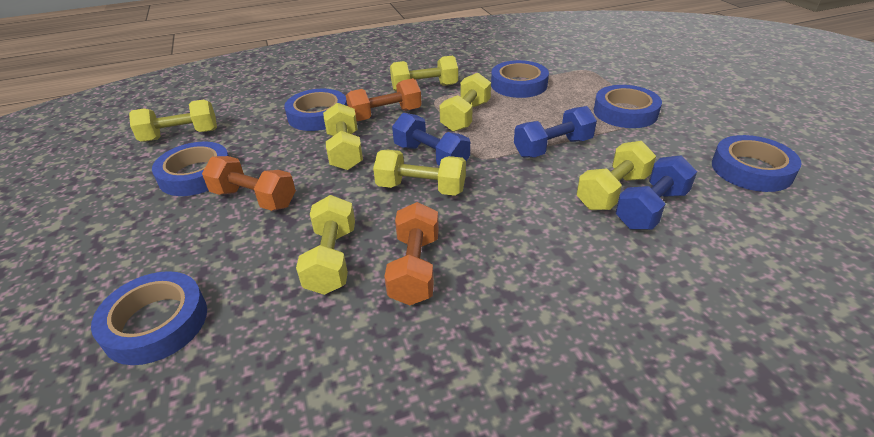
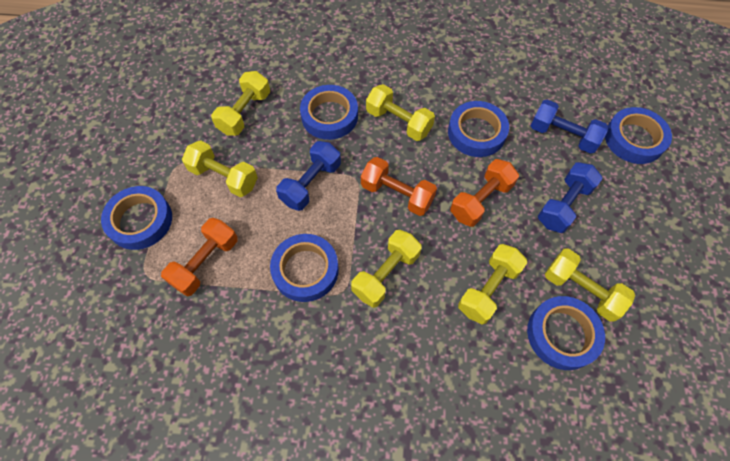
yellow dumbbell: 7 -> 6

